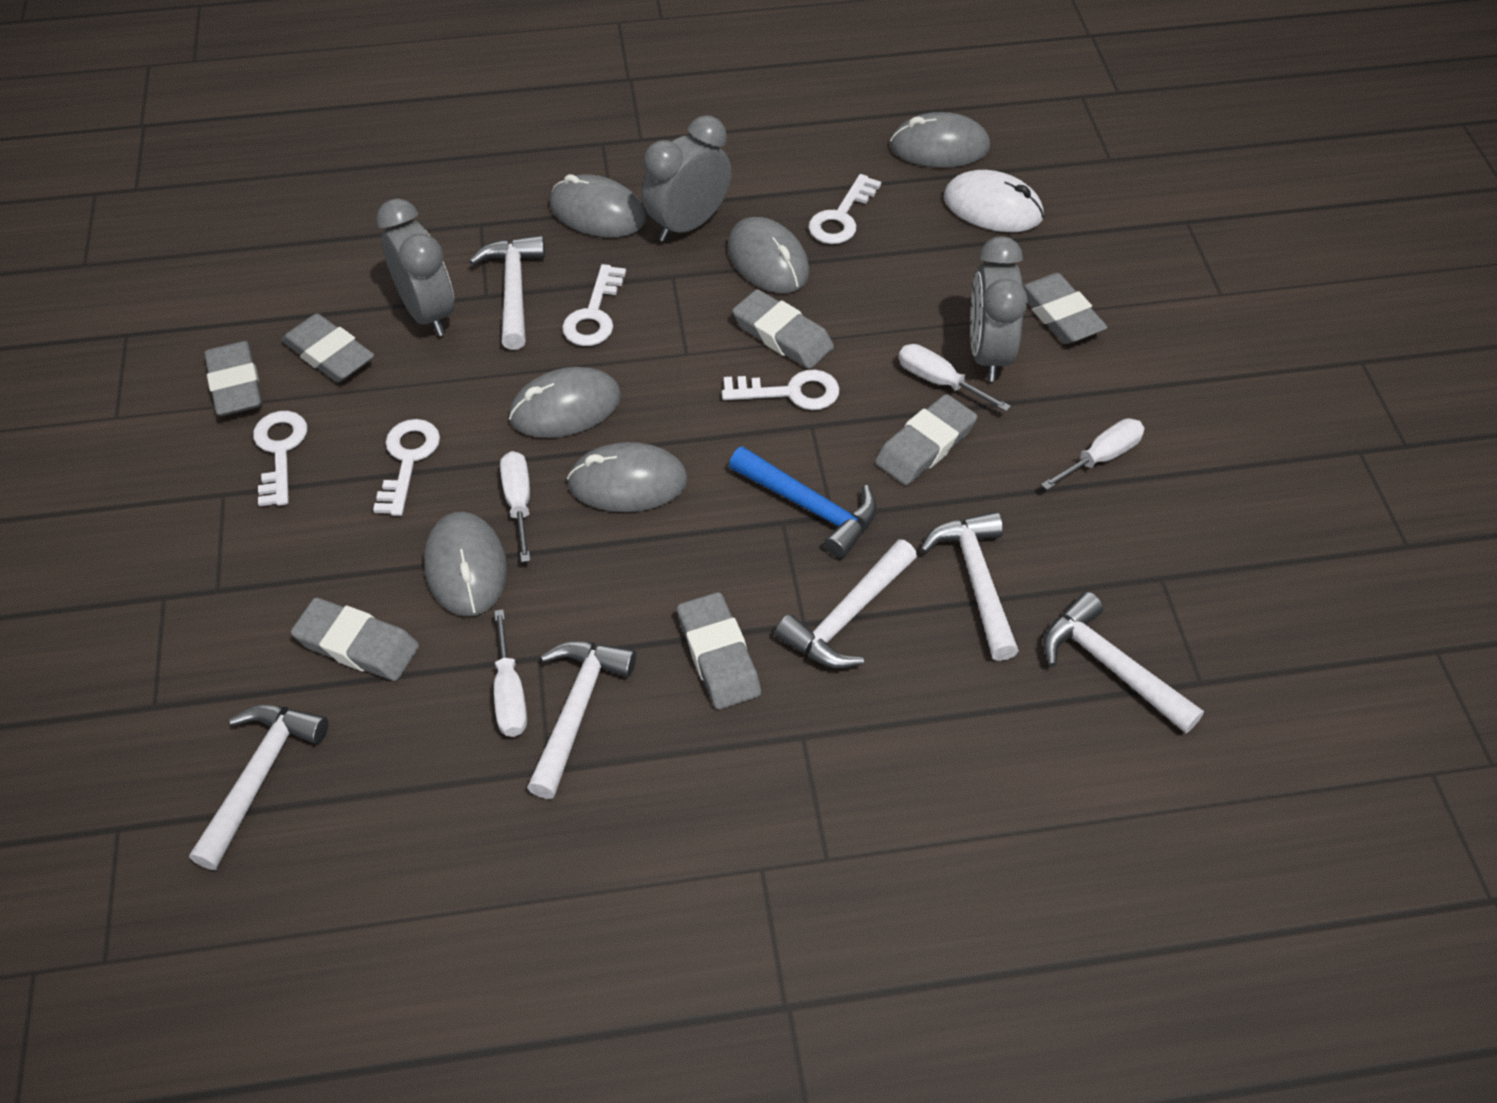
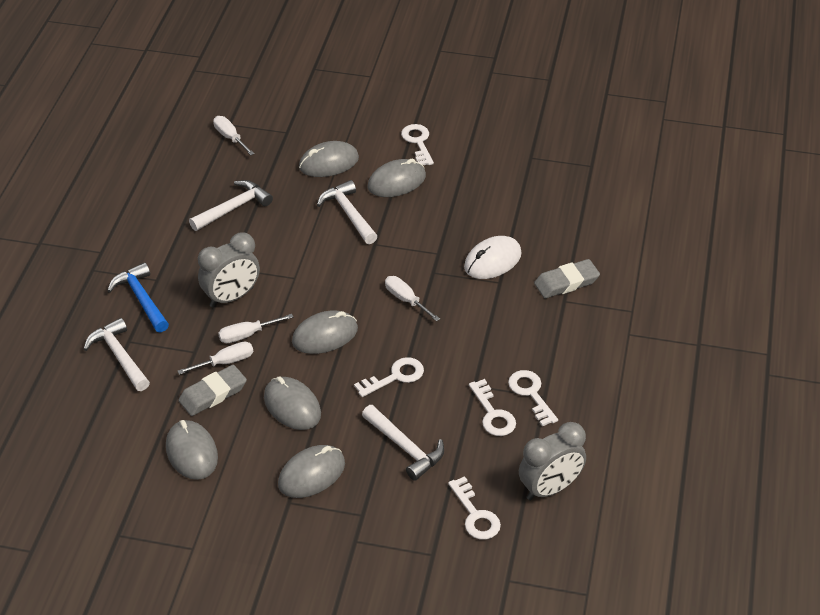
grey clock: 3 -> 2
grey eraser: 7 -> 2
white hammer: 6 -> 4

